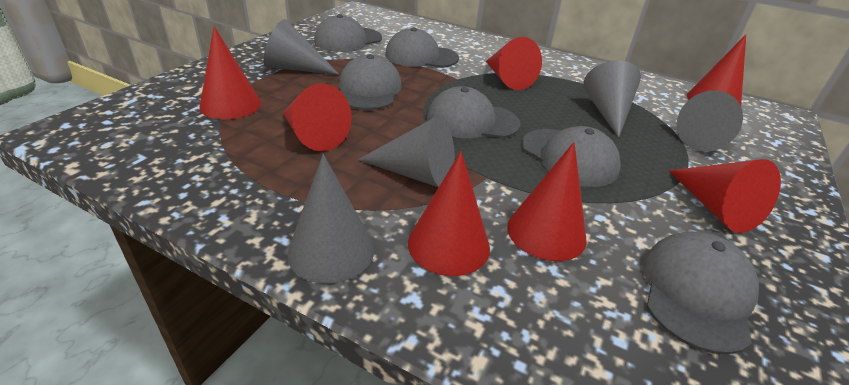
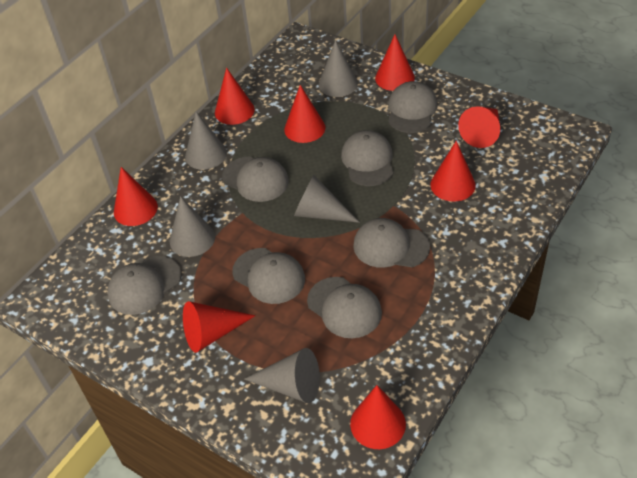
grey cap: 6 -> 7
red cone: 7 -> 8

